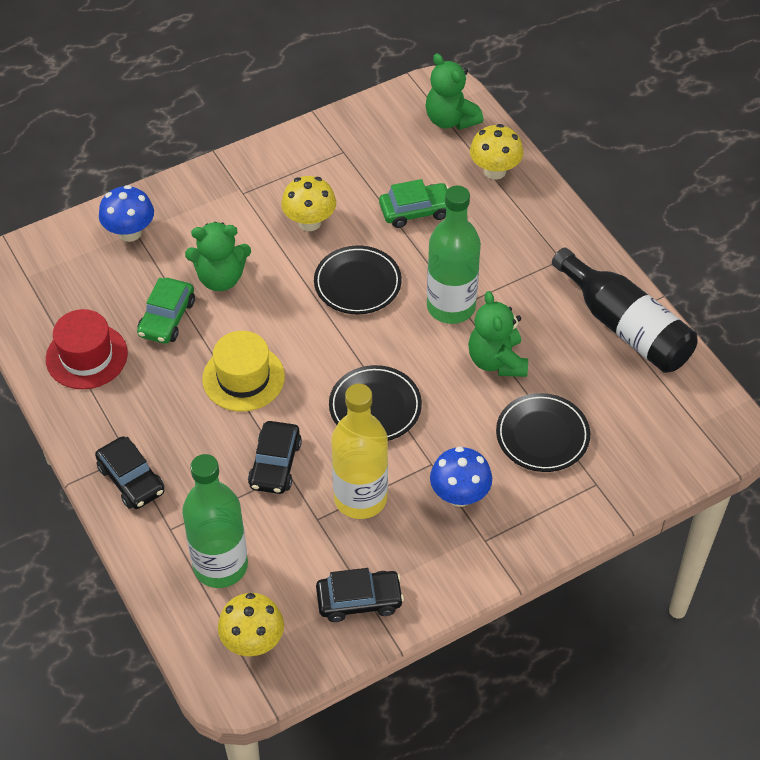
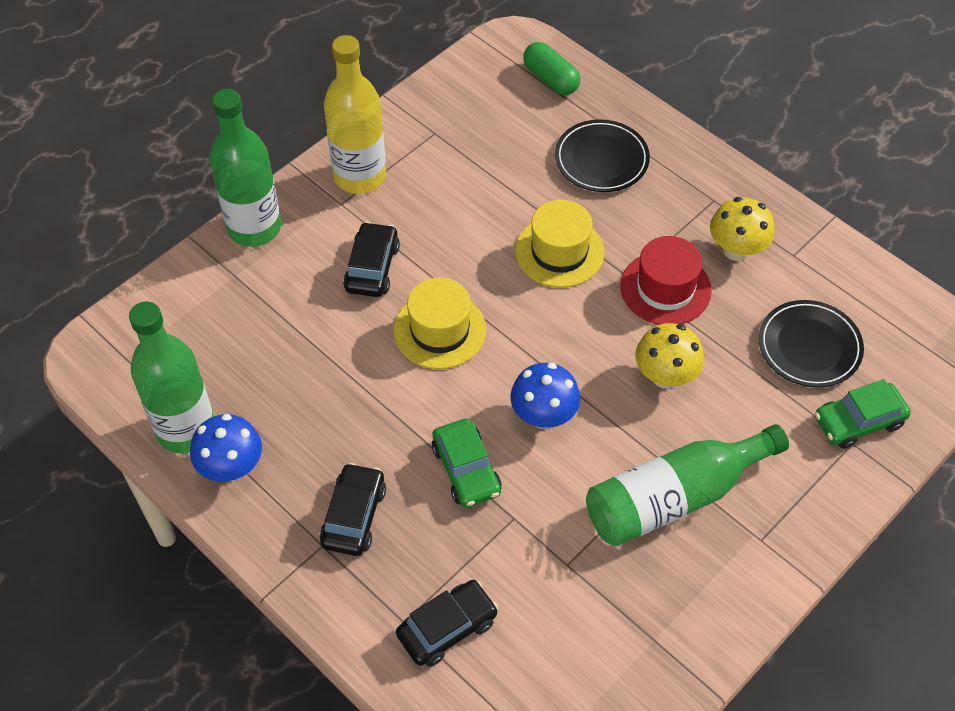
black bottle: 1 -> 0
black plate: 3 -> 2
green bottle: 2 -> 3
green capsule: 0 -> 1
green teddy bear: 3 -> 0
yellow hat: 1 -> 2
yellow mushroom: 3 -> 2

